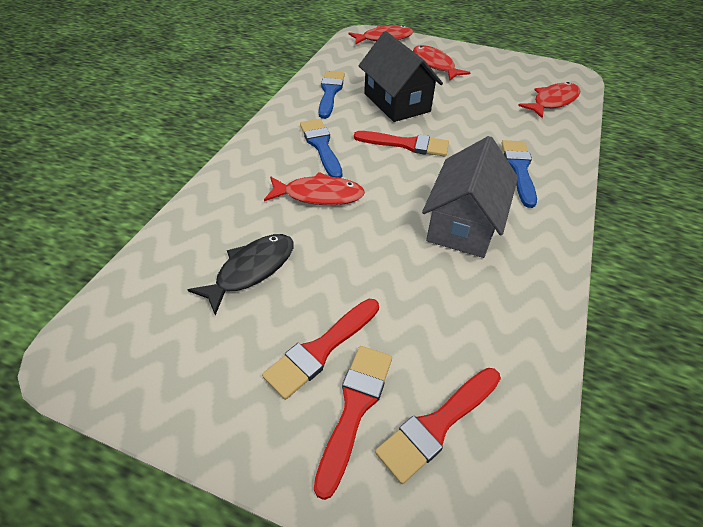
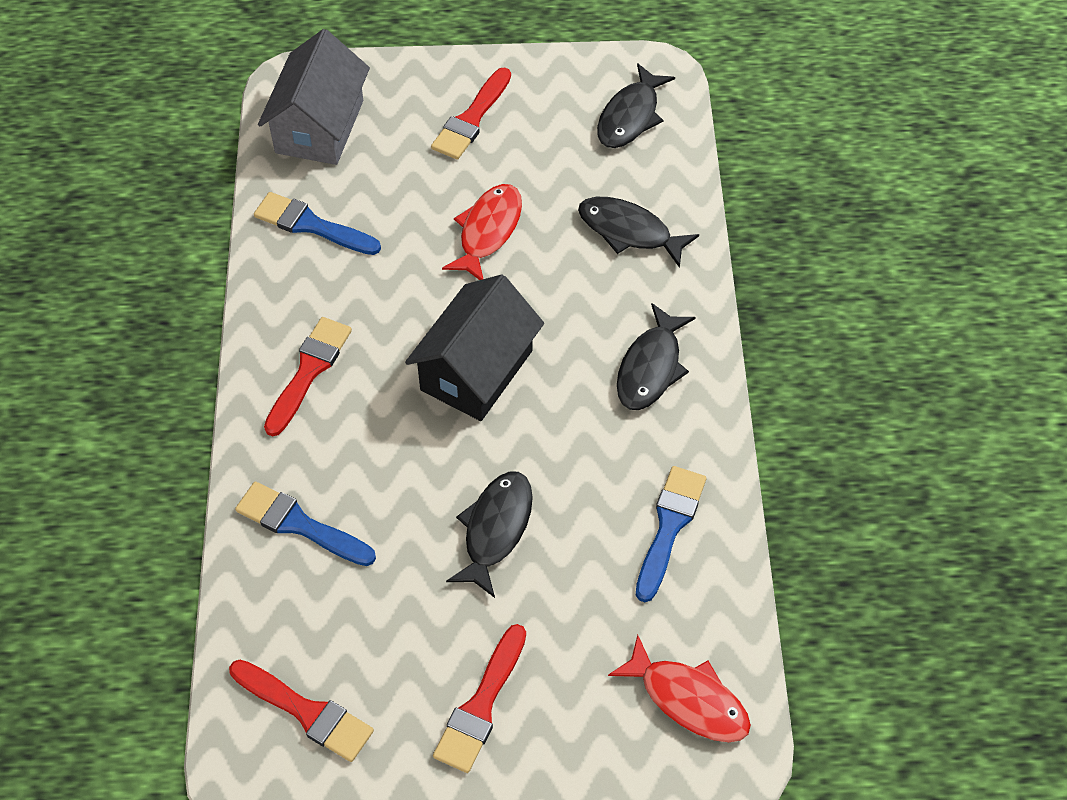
black fish: 1 -> 4
red fish: 4 -> 2

